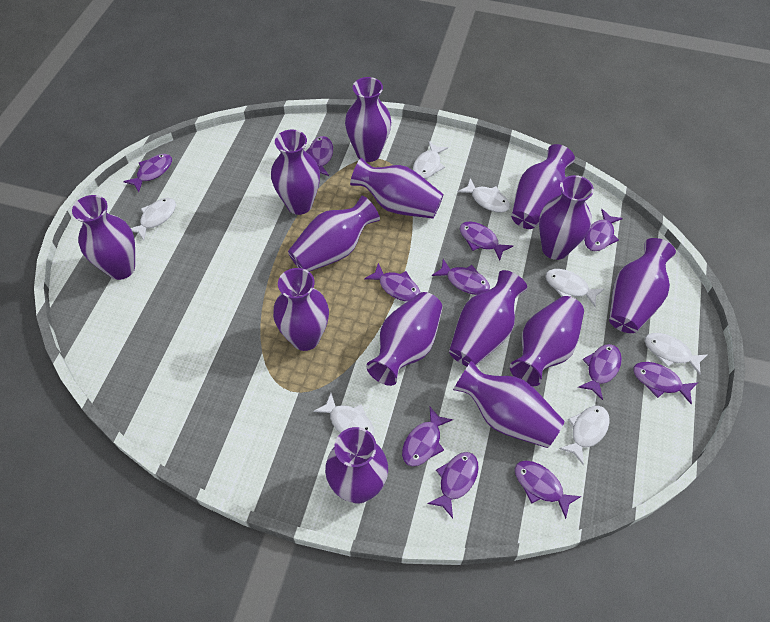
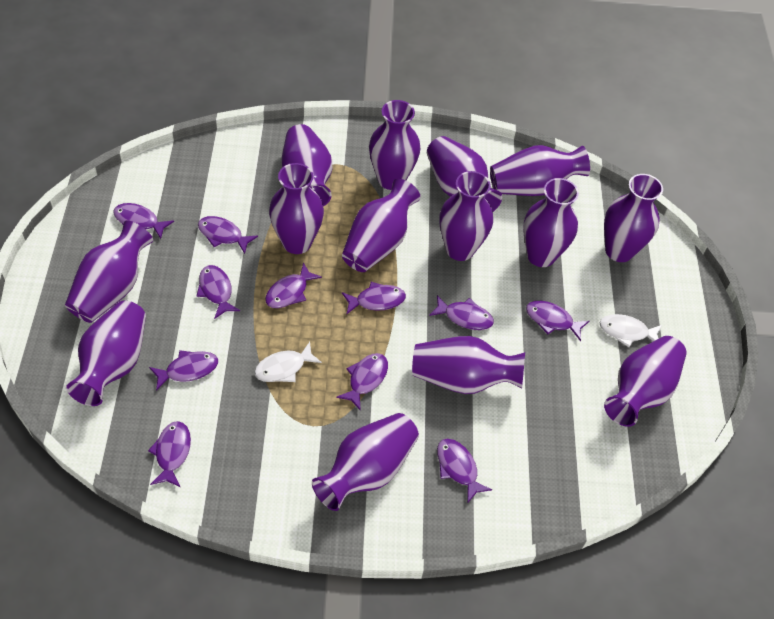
white fish: 7 -> 2

